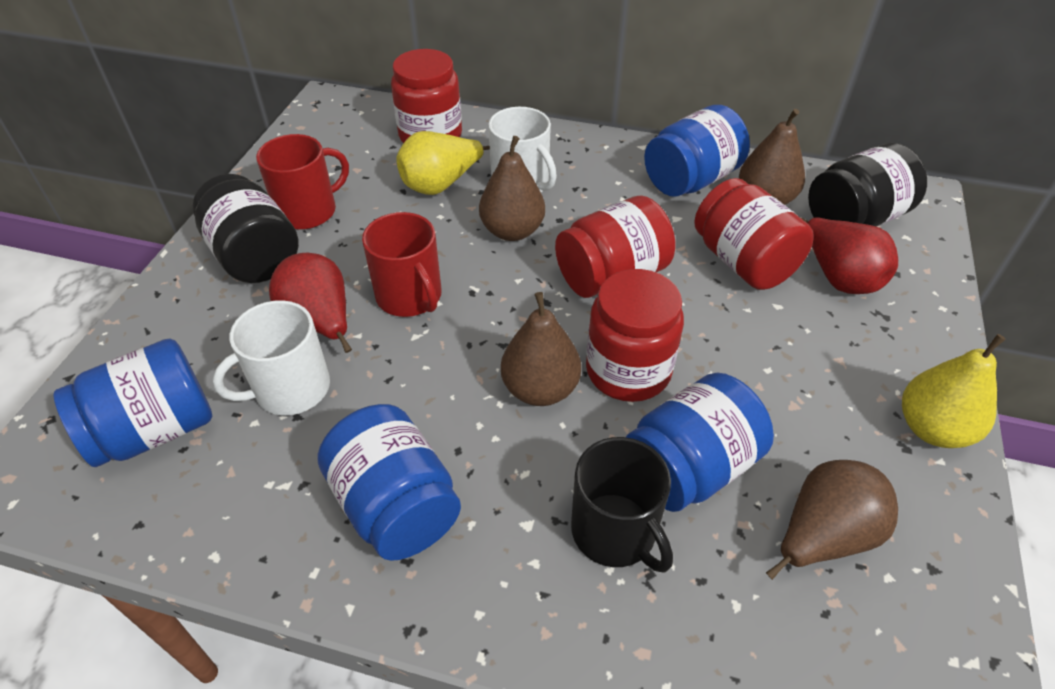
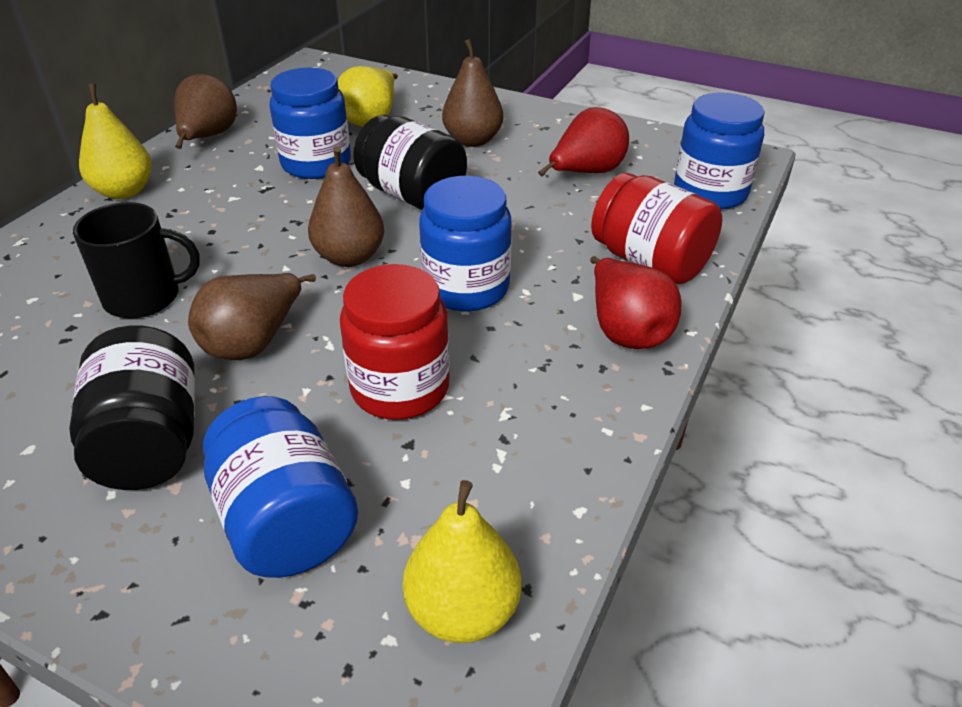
red jar: 4 -> 2
red mug: 2 -> 0
white mug: 2 -> 0
yellow pear: 2 -> 3

